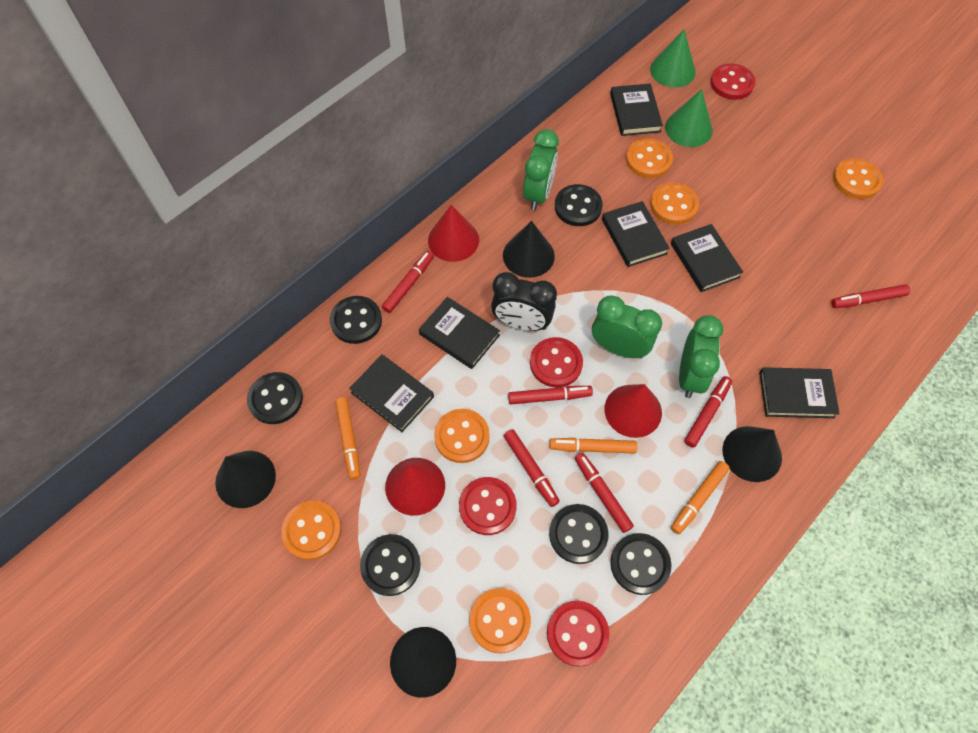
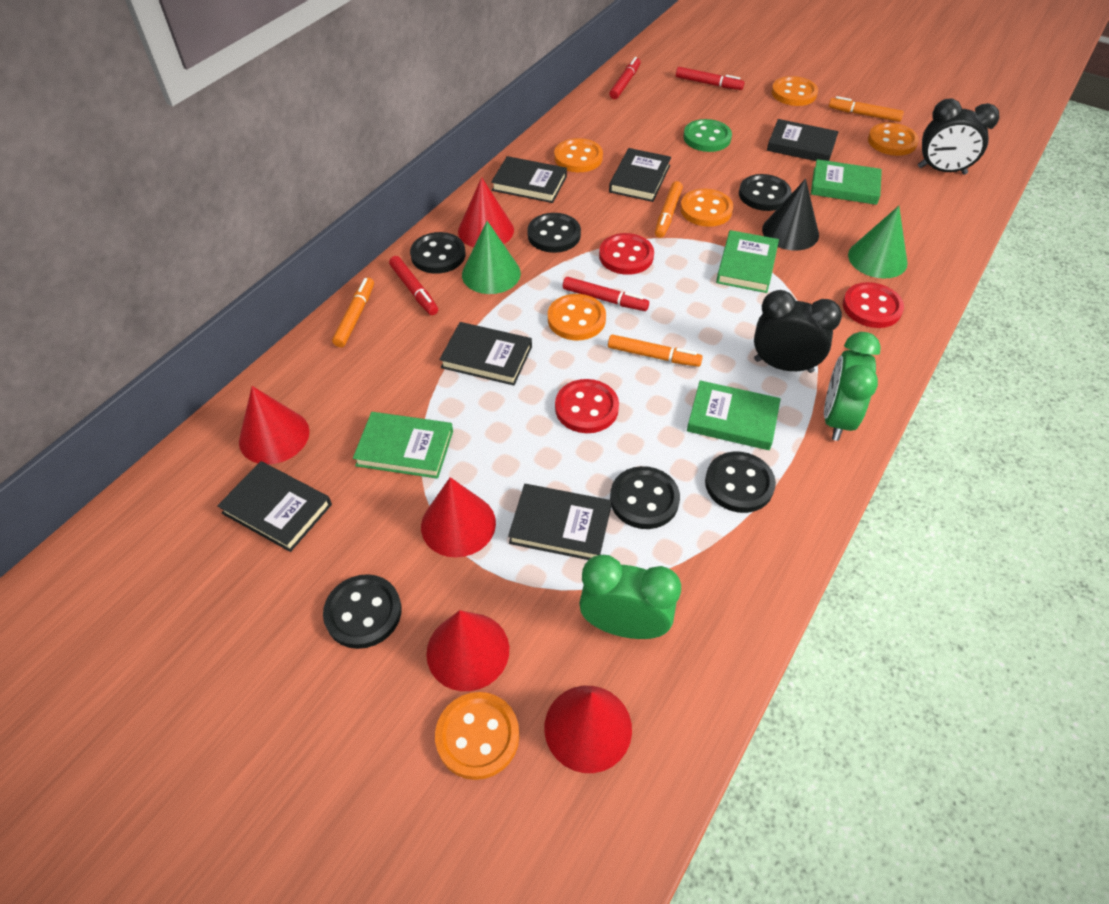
black clock: 1 -> 2
black cone: 4 -> 1
green book: 0 -> 4
green button: 0 -> 1
green clock: 3 -> 2
orange marker: 3 -> 4
red button: 4 -> 3
red cone: 3 -> 5
red marker: 6 -> 4

